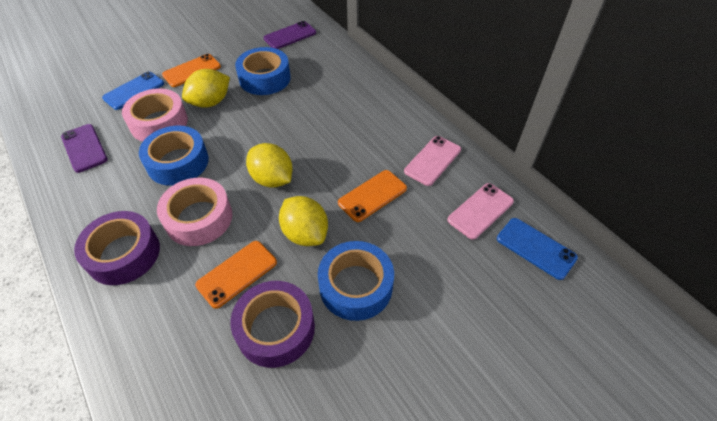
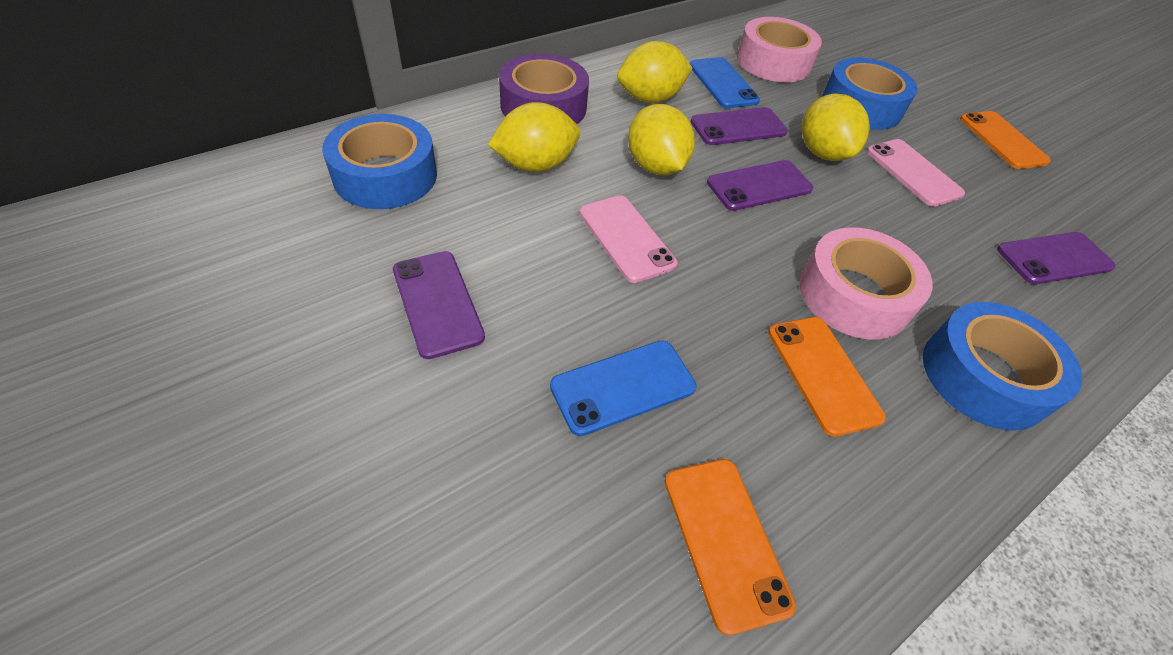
purple phone: 2 -> 4
purple tape: 2 -> 1
yellow lemon: 3 -> 4

